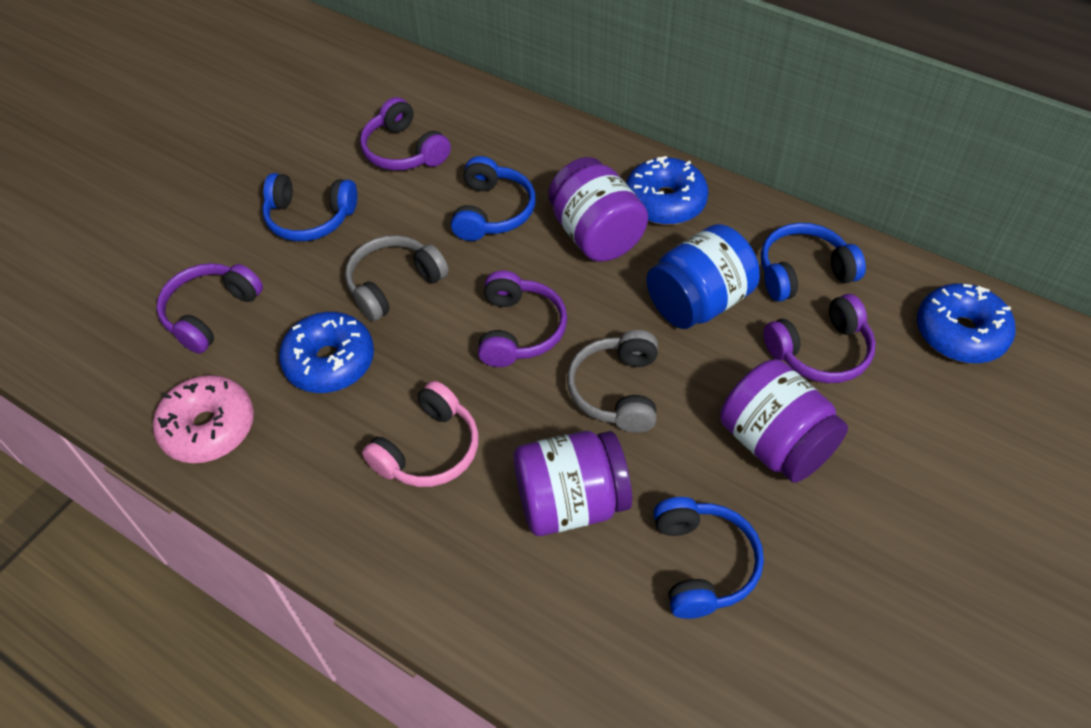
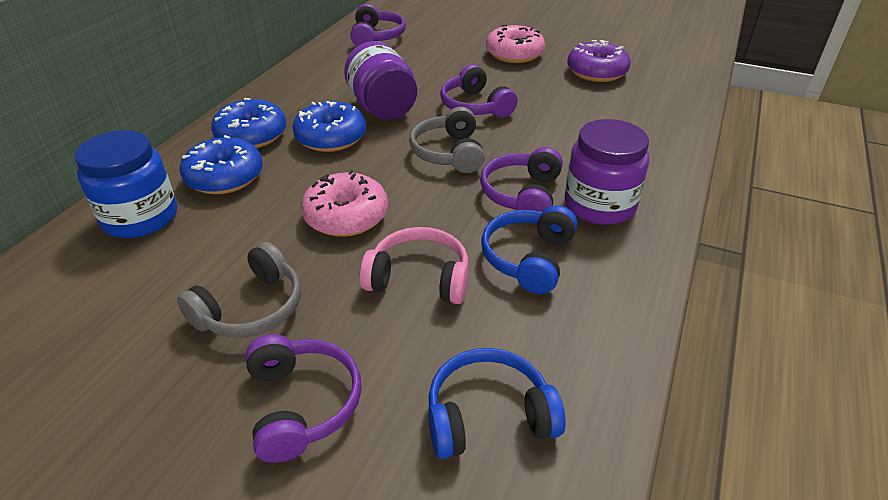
blue headphones: 4 -> 2
pink donut: 1 -> 2
purple donut: 0 -> 1
purple jar: 3 -> 2

